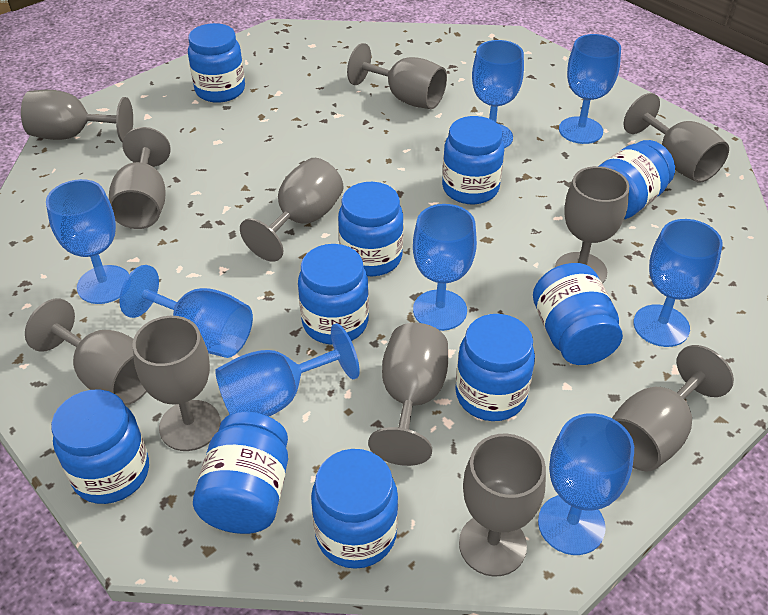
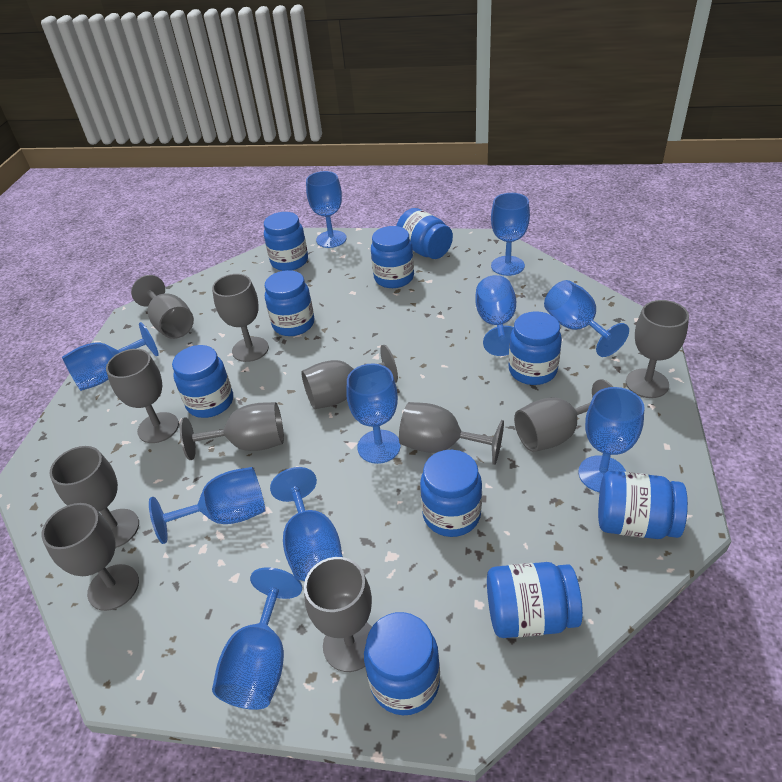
blue goblet: 8 -> 10

